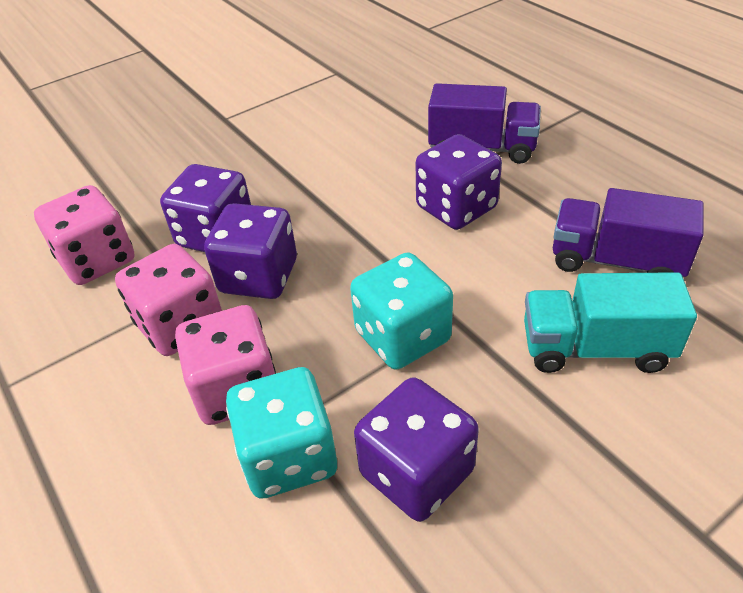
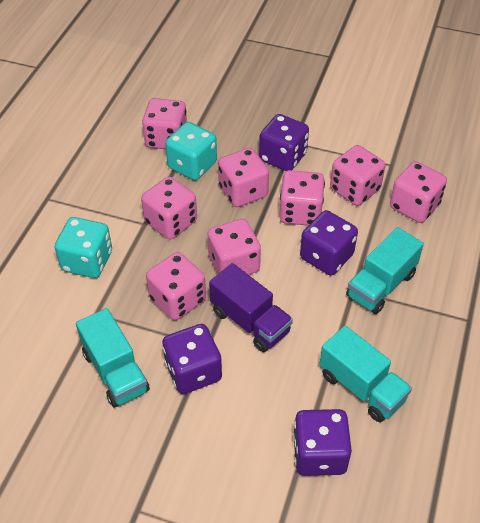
pink dice: 3 -> 8
purple truck: 2 -> 1
turquoise truck: 1 -> 3

